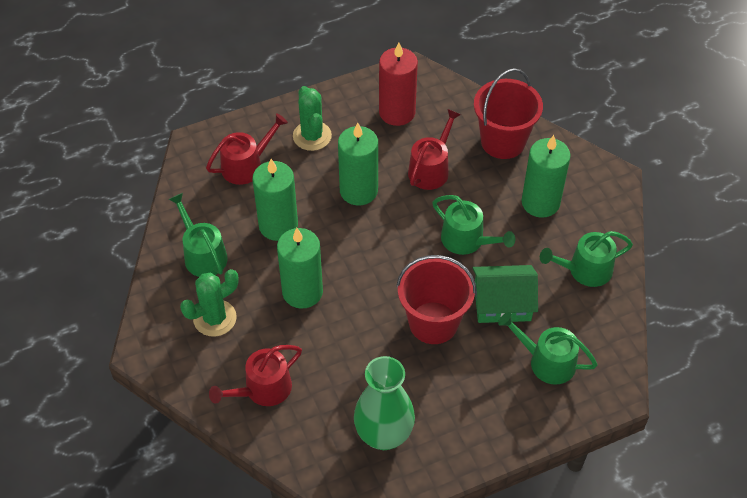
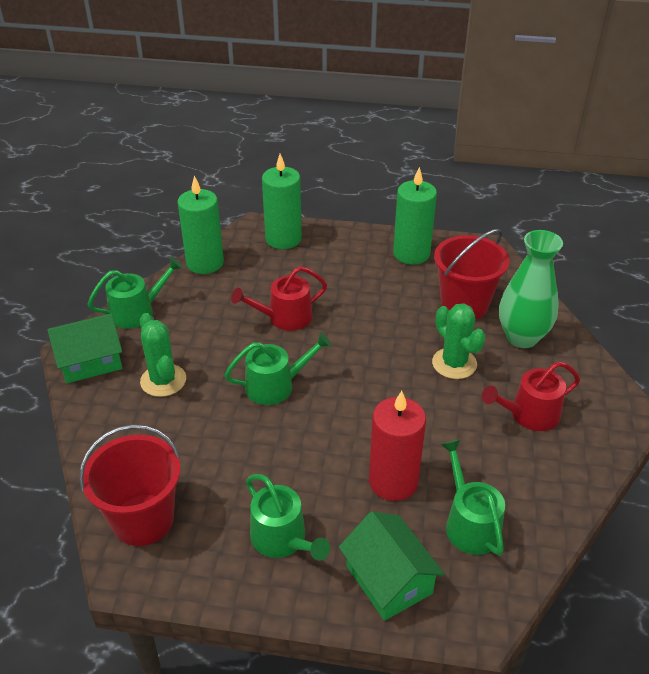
green candle: 4 -> 3
green house: 1 -> 2
red watering can: 3 -> 2

